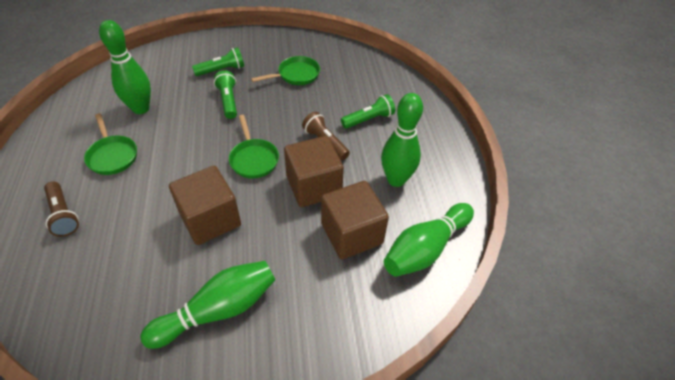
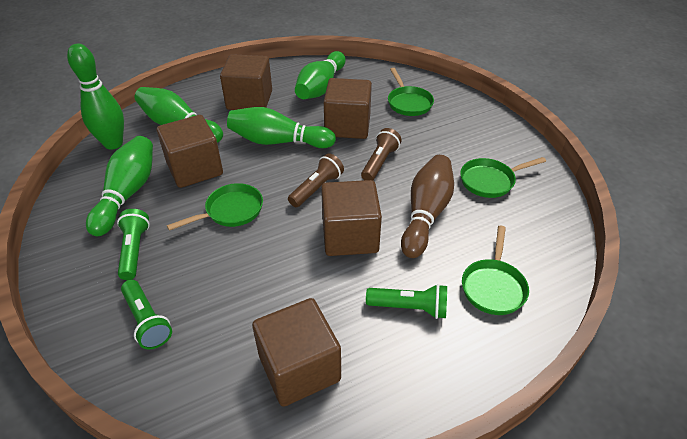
brown bowling pin: 0 -> 1
brown cube: 3 -> 5
green bowling pin: 4 -> 5
green pan: 3 -> 4

